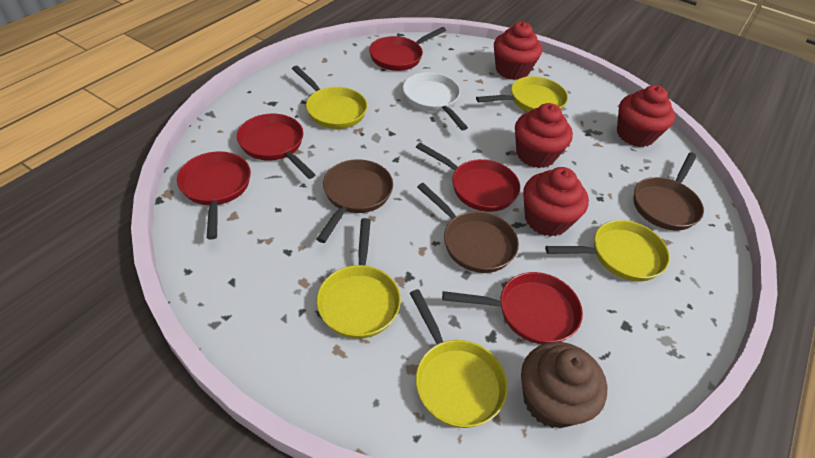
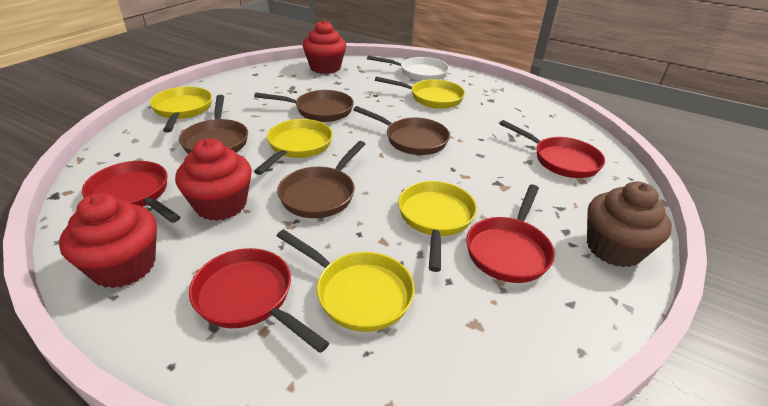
brown pan: 3 -> 4
red cupcake: 4 -> 3
red pan: 5 -> 4

